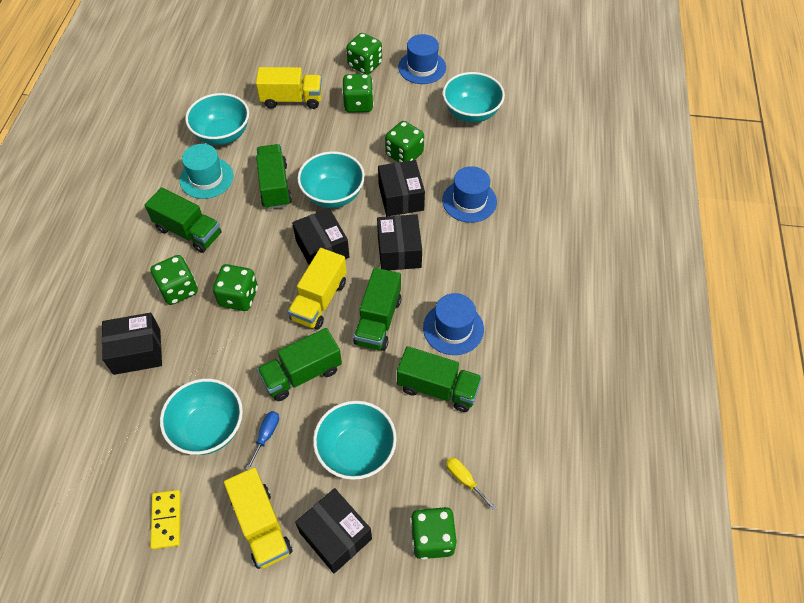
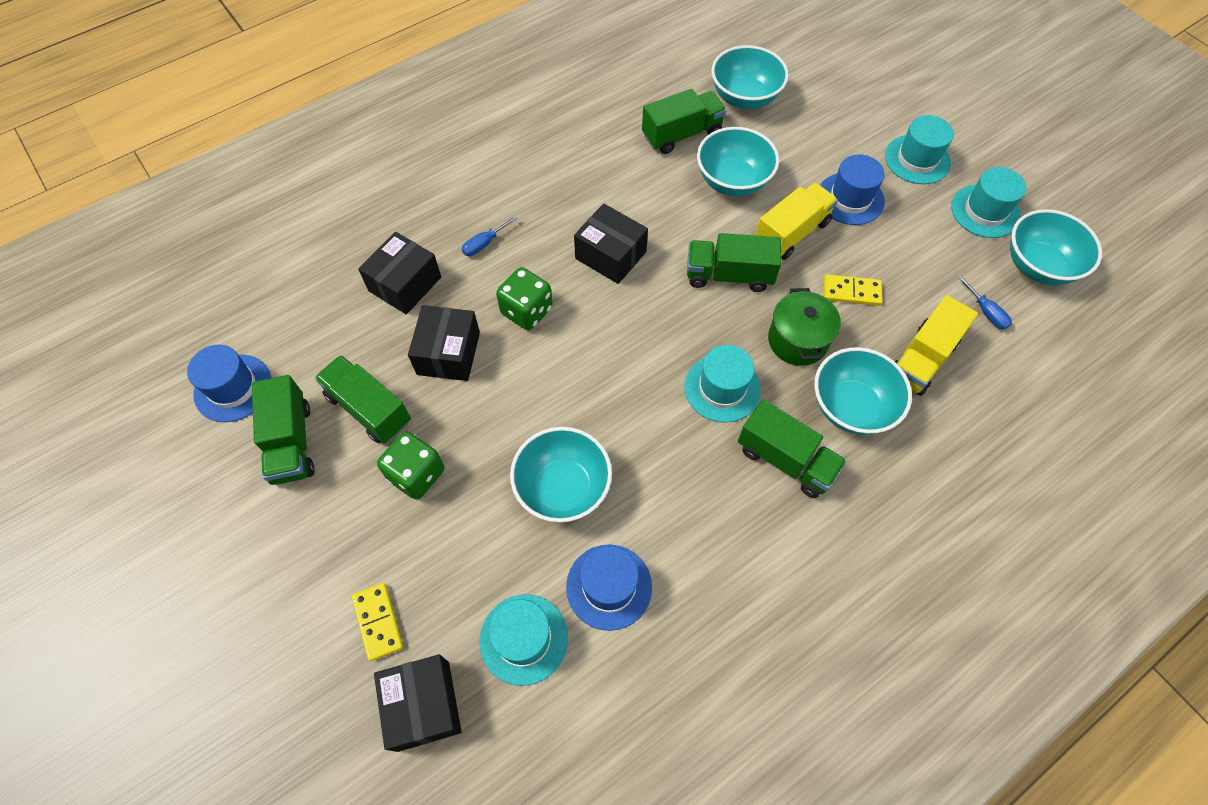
black box: 5 -> 4
blue screwdriver: 1 -> 2
green dice: 6 -> 2
green pot: 0 -> 1
turquoise hat: 1 -> 4
yellow domino: 1 -> 2
yellow screwdriver: 1 -> 0
yellow truck: 3 -> 2

